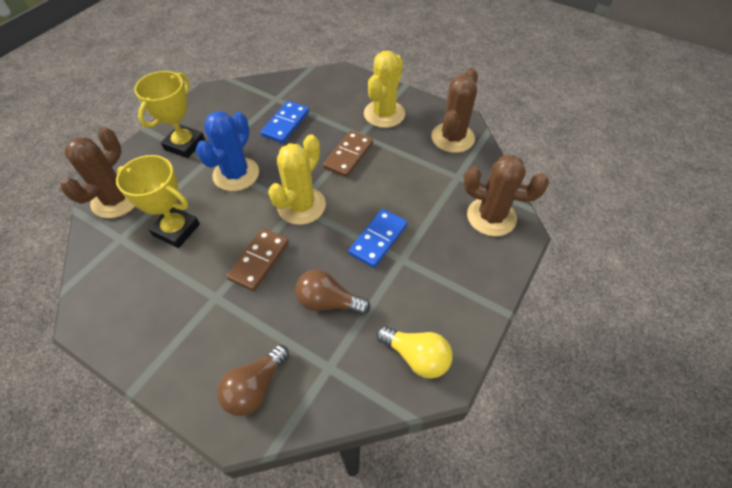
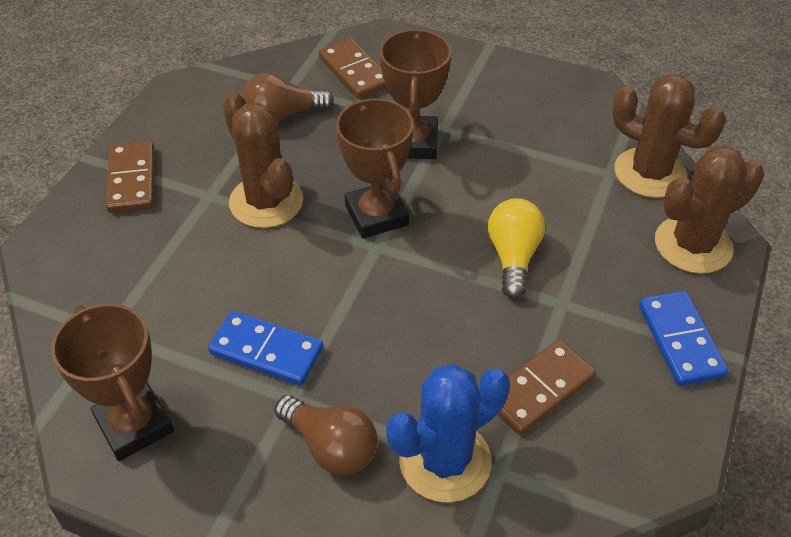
brown domino: 2 -> 3
brown trophy: 0 -> 3
yellow cactus: 2 -> 0
yellow trophy: 2 -> 0

